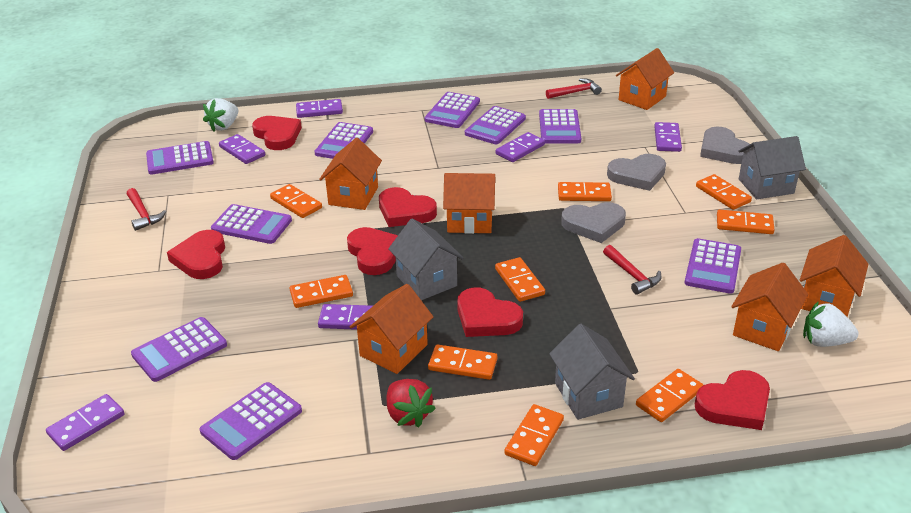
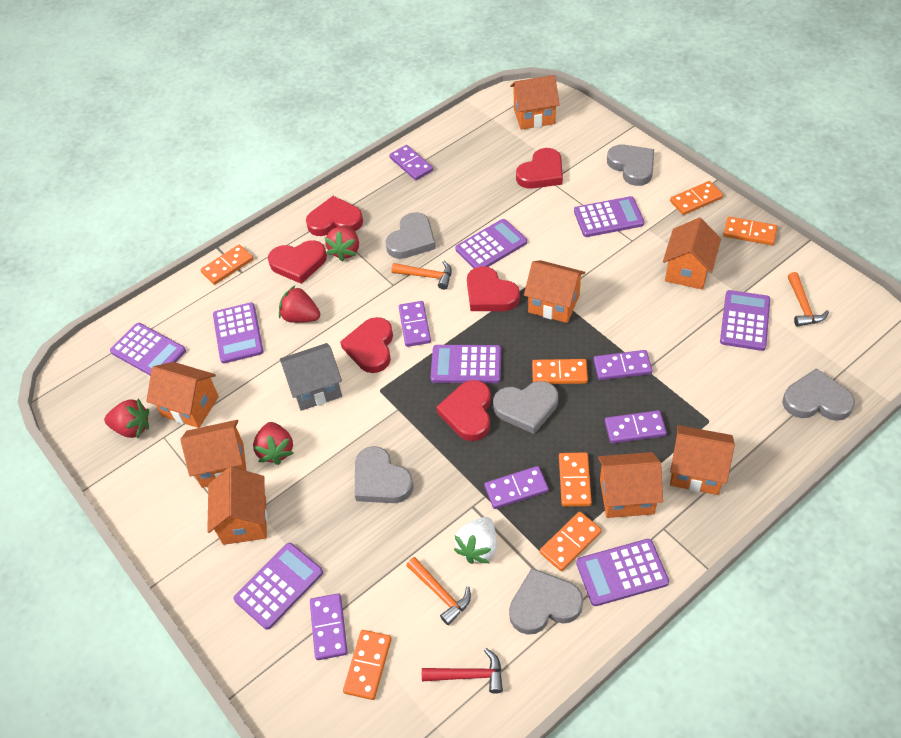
grey heart: 3 -> 6
grey house: 3 -> 1
orange domino: 9 -> 7
orange hammer: 0 -> 3
orange house: 6 -> 8
purple calculator: 9 -> 8
red hammer: 3 -> 1
red strawberry: 1 -> 4
white strawberry: 2 -> 1

